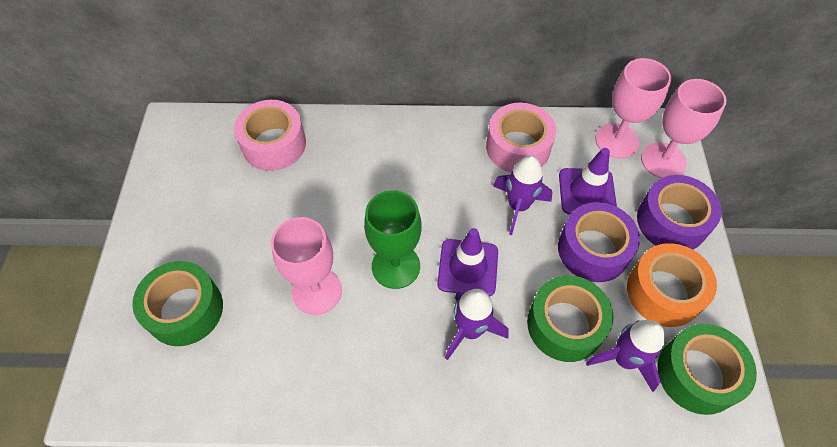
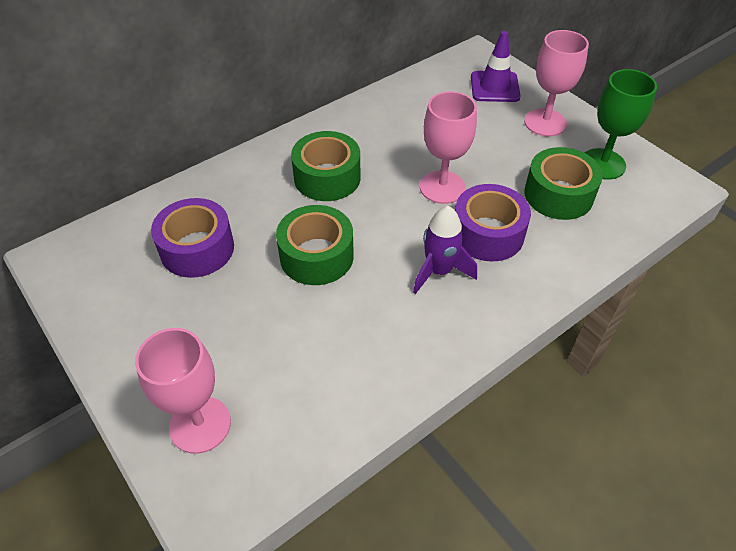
orange tape: 1 -> 0
pink tape: 2 -> 0
purple rocket: 3 -> 1
purple traffic cone: 2 -> 1

